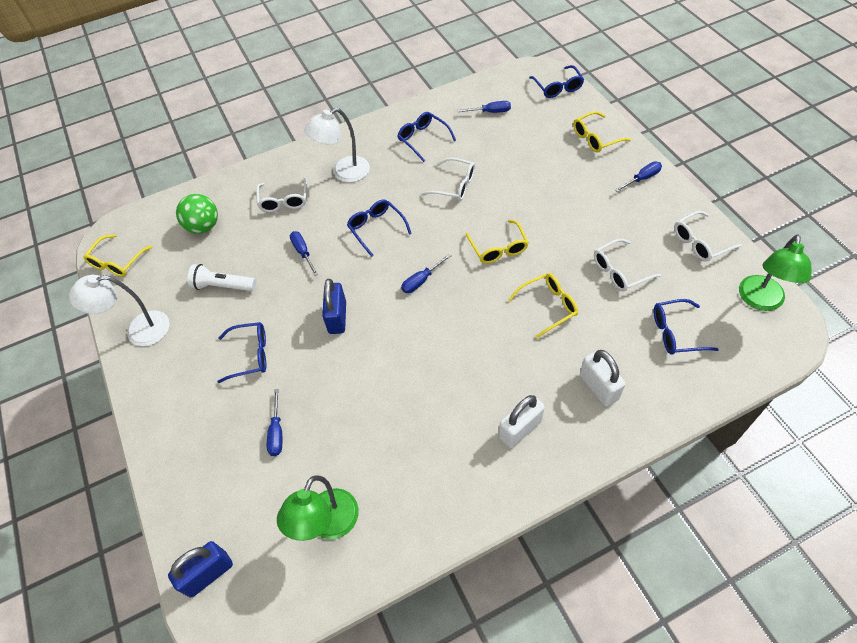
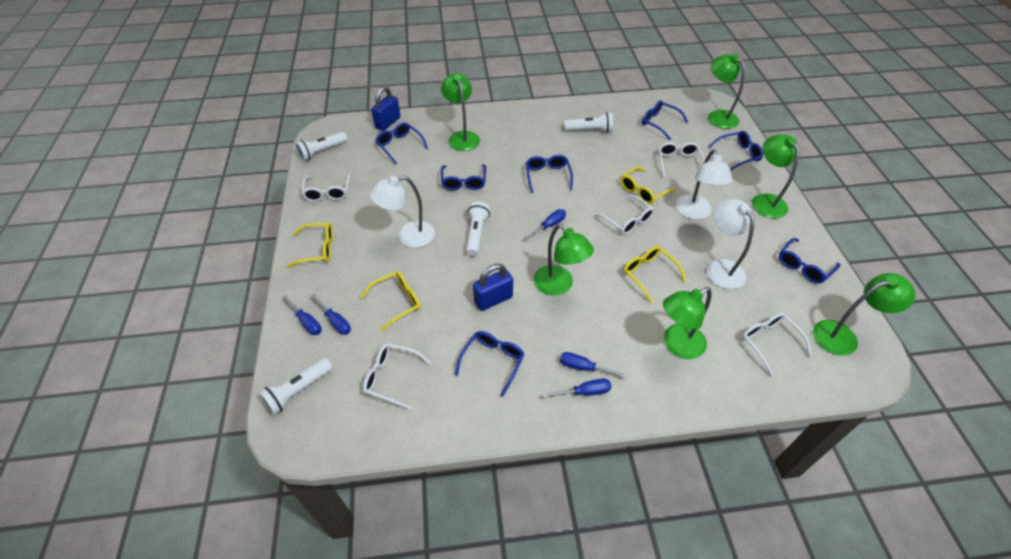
blue glasses: 5 -> 7
green ball: 1 -> 0
green lamp: 2 -> 6
white flashlight: 1 -> 4
white glasses: 4 -> 5
white lamp: 2 -> 3
white padlock: 2 -> 0

